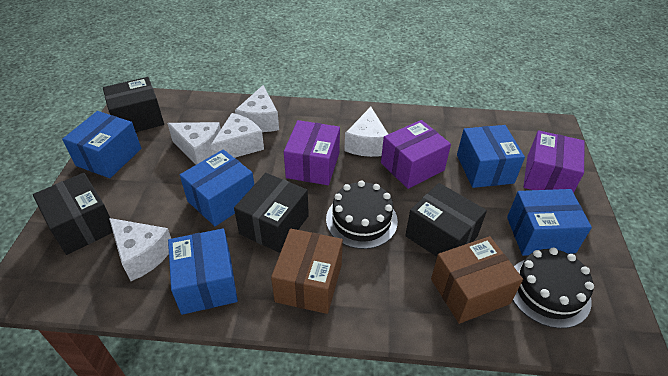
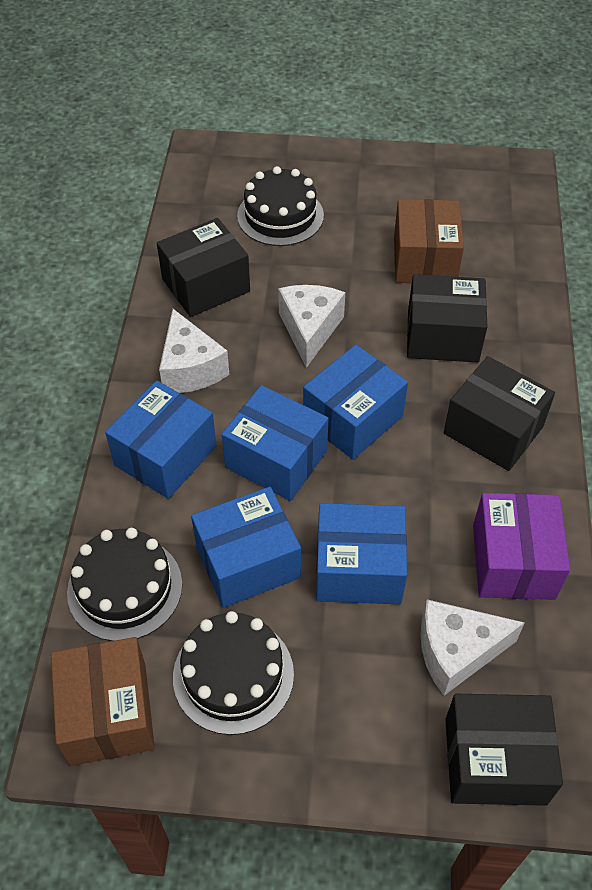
black cake: 2 -> 3
purple box: 3 -> 1
white cheese: 5 -> 3

